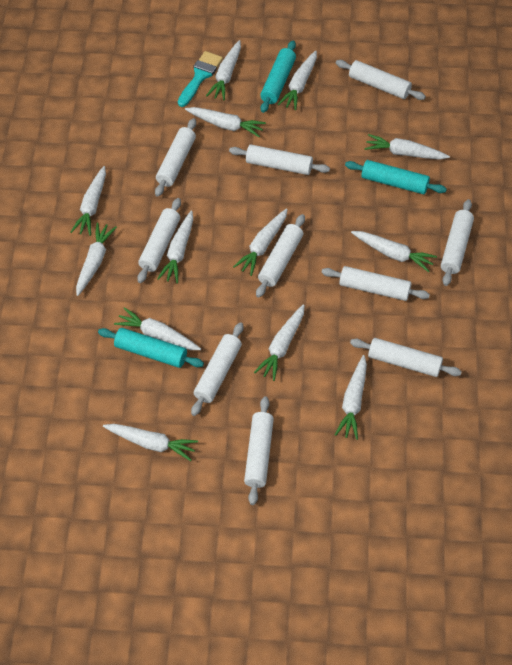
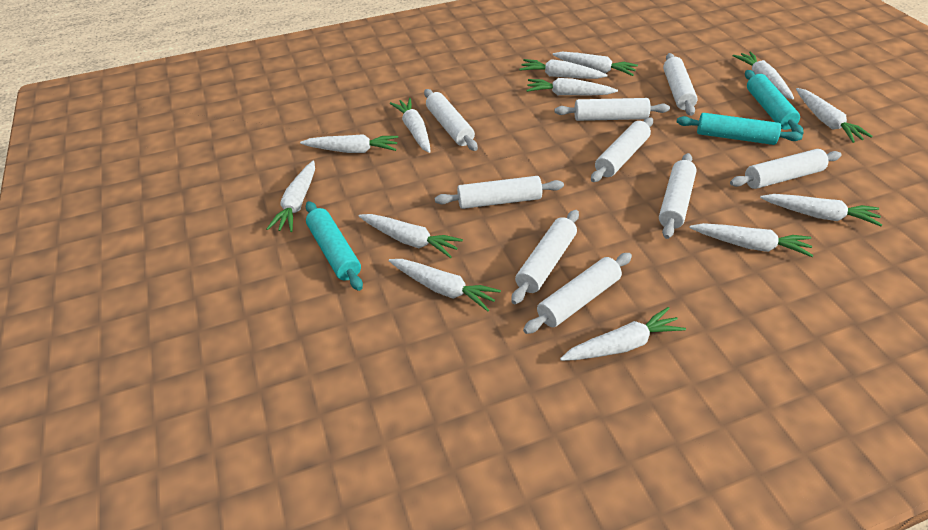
turquoise brush: 1 -> 0
white rolling pin: 10 -> 9

